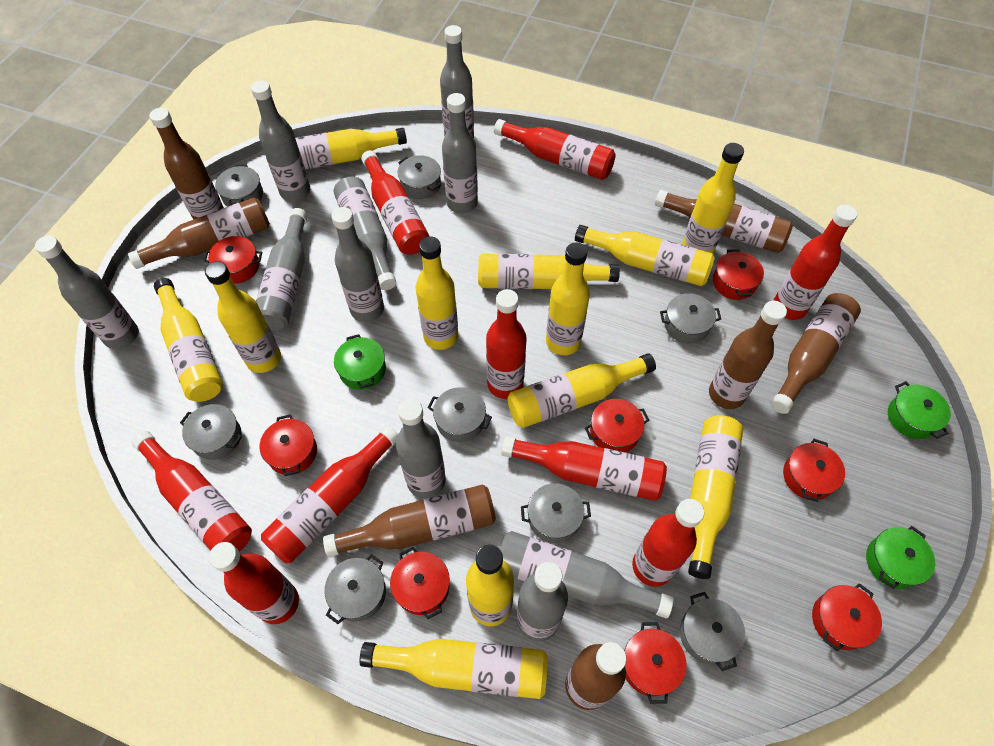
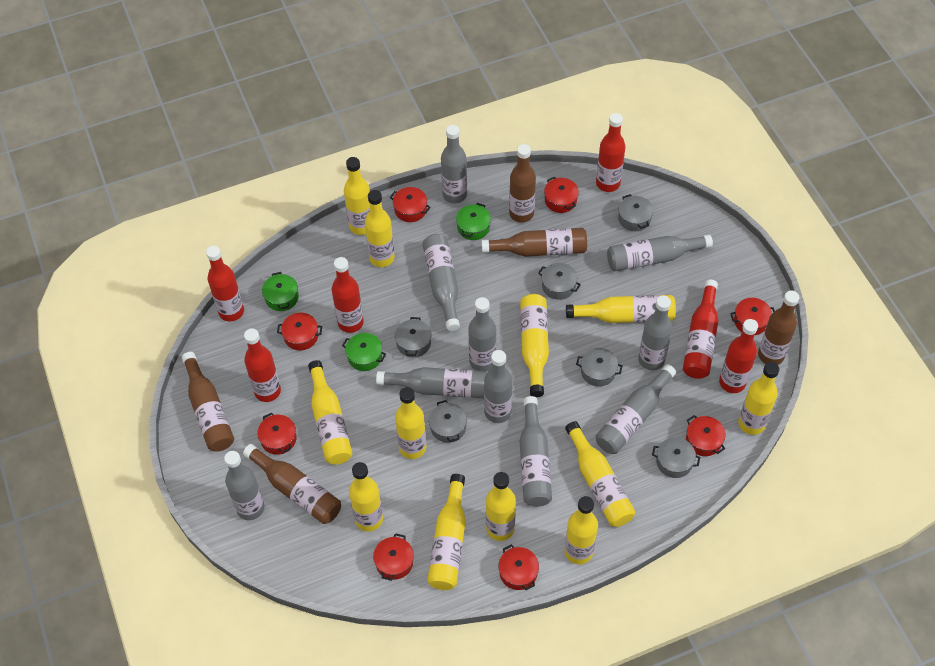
brown bottle: 7 -> 5
grey pot: 8 -> 6
red bottle: 9 -> 6

